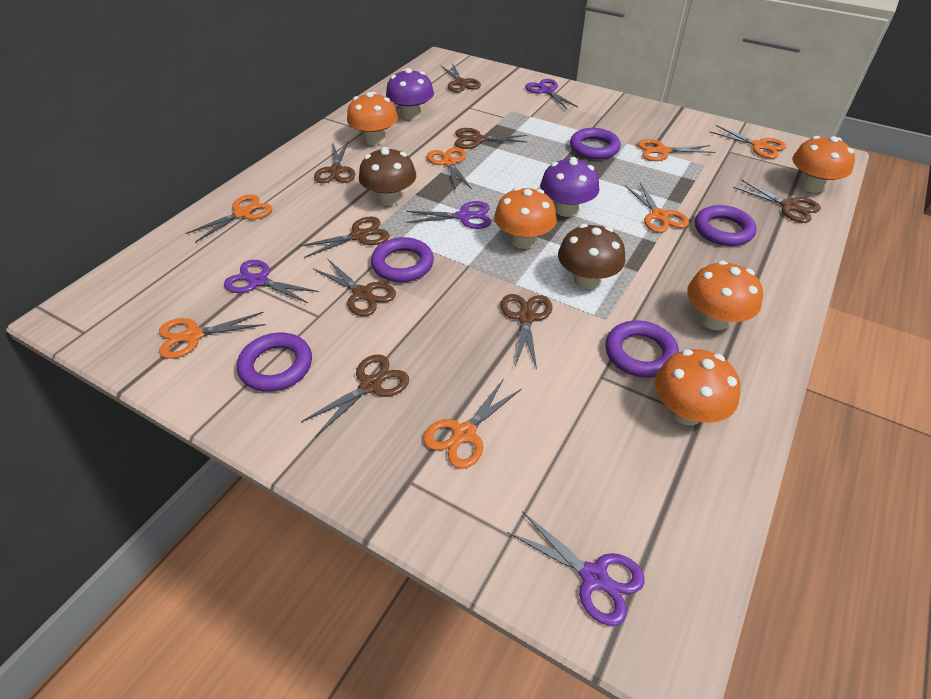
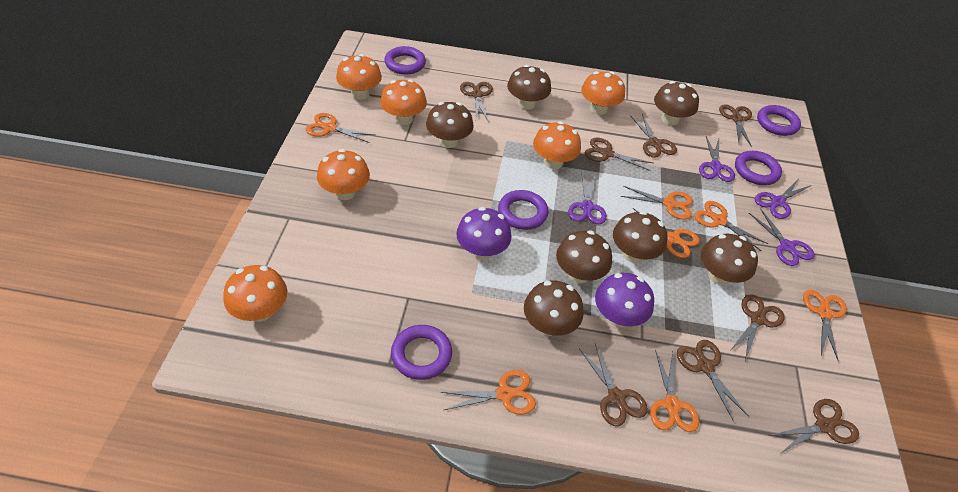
brown mushroom: 2 -> 7
orange mushroom: 5 -> 6

